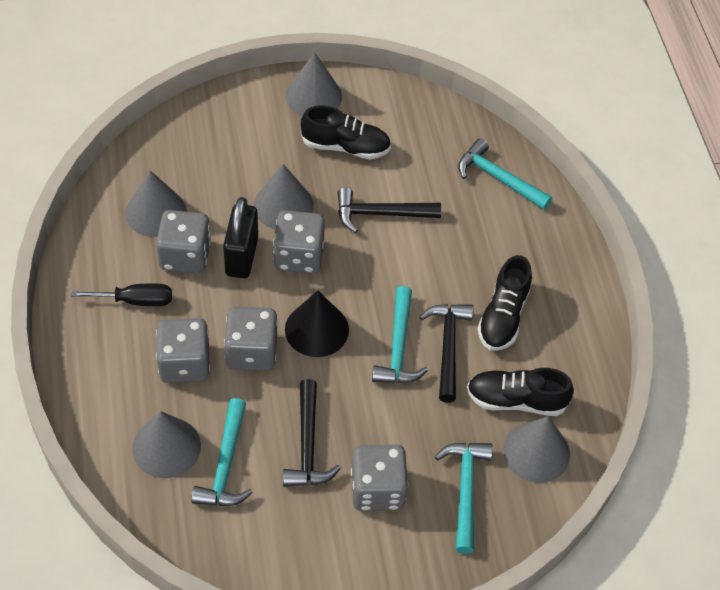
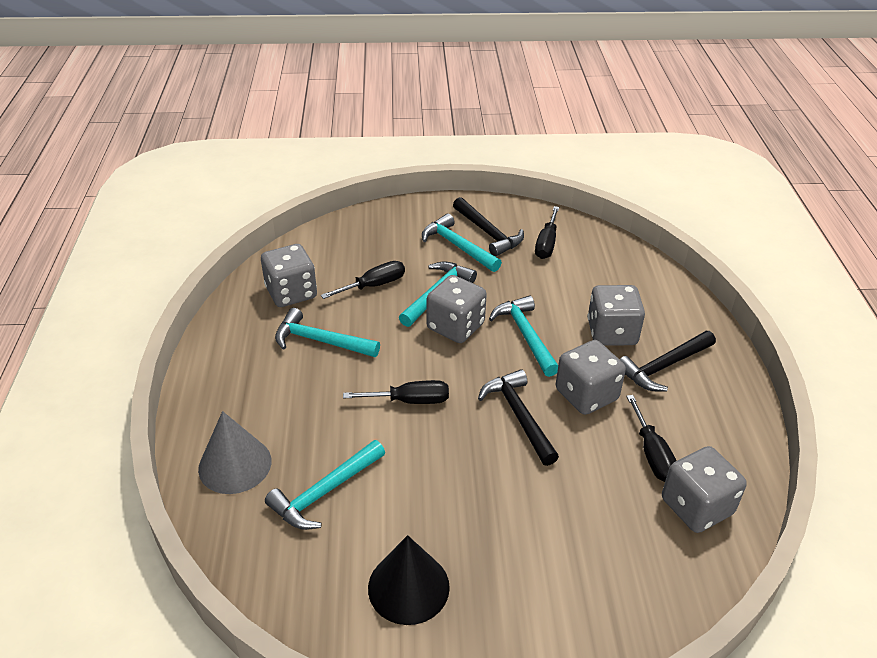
black padlock: 1 -> 0
black screwdriver: 1 -> 4
black shoe: 3 -> 0
grey cone: 5 -> 1
turquoise hammer: 4 -> 5

